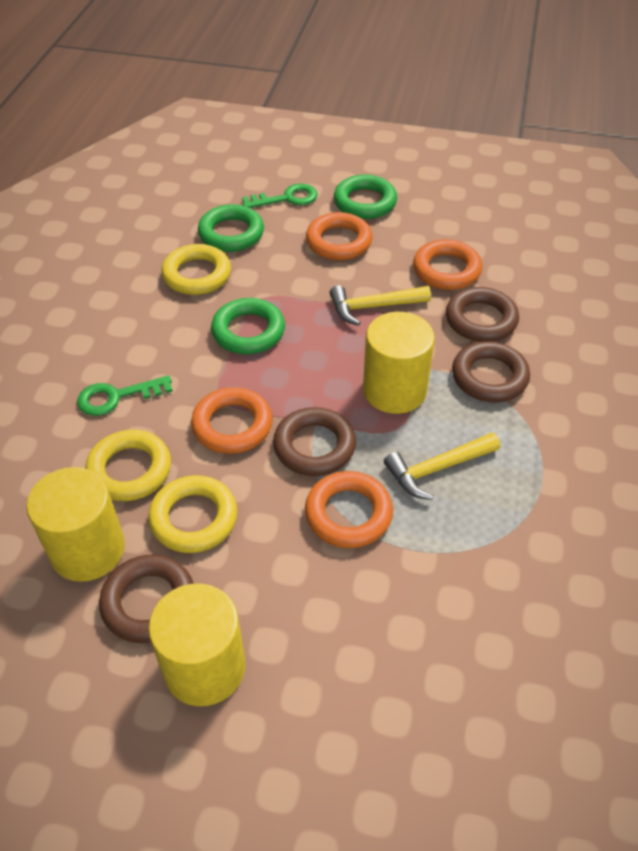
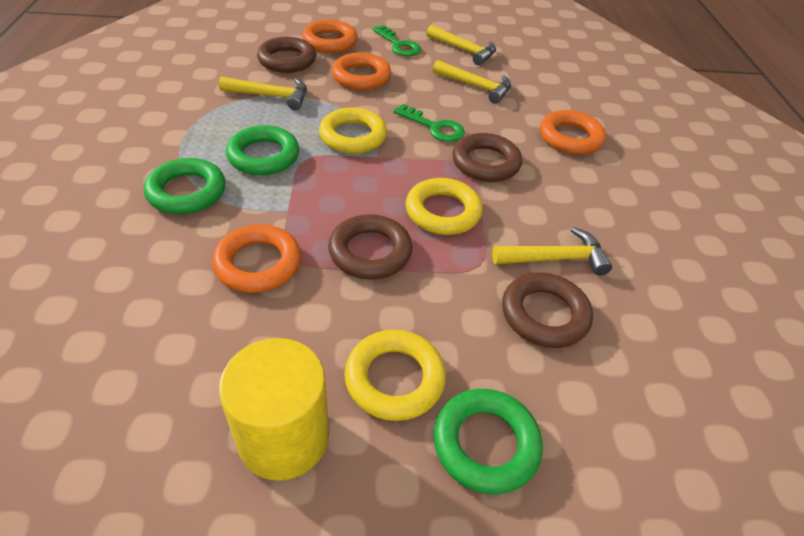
yellow cylinder: 3 -> 1
yellow hammer: 2 -> 4

